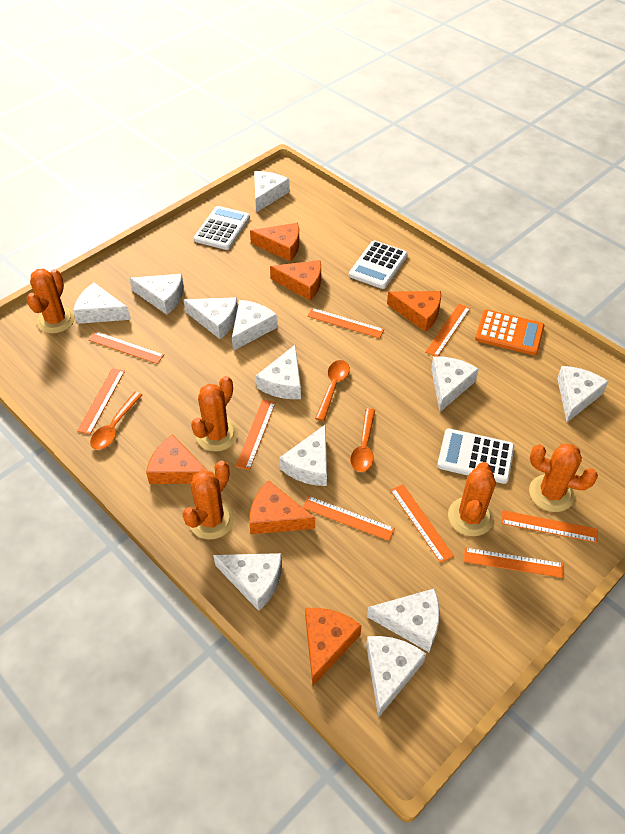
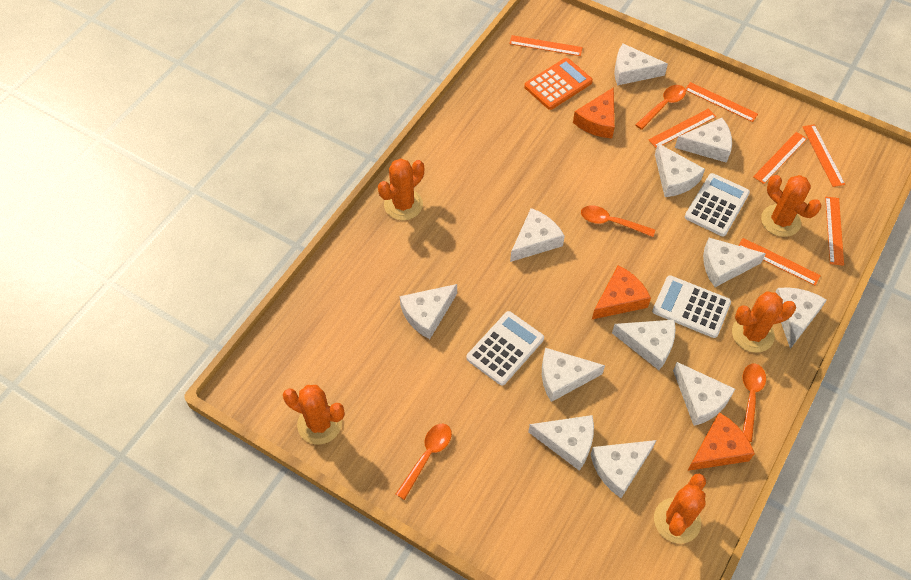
orange cheese: 6 -> 3
orange ruler: 9 -> 7
orange spoon: 3 -> 4

